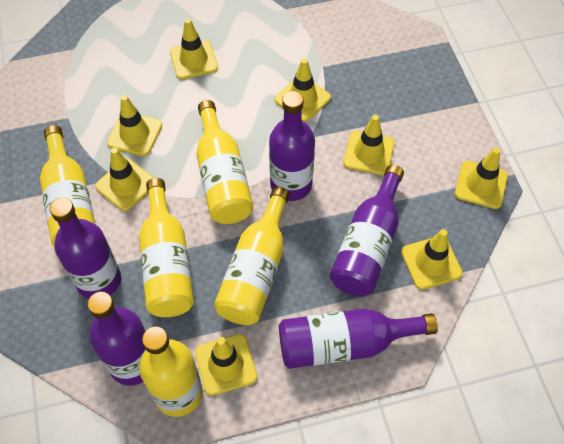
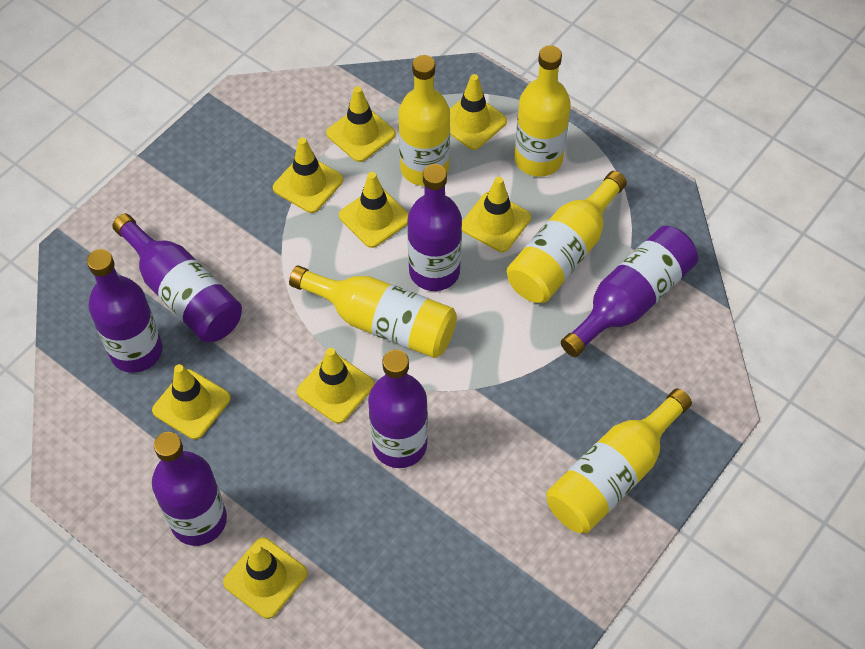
purple bottle: 5 -> 6

